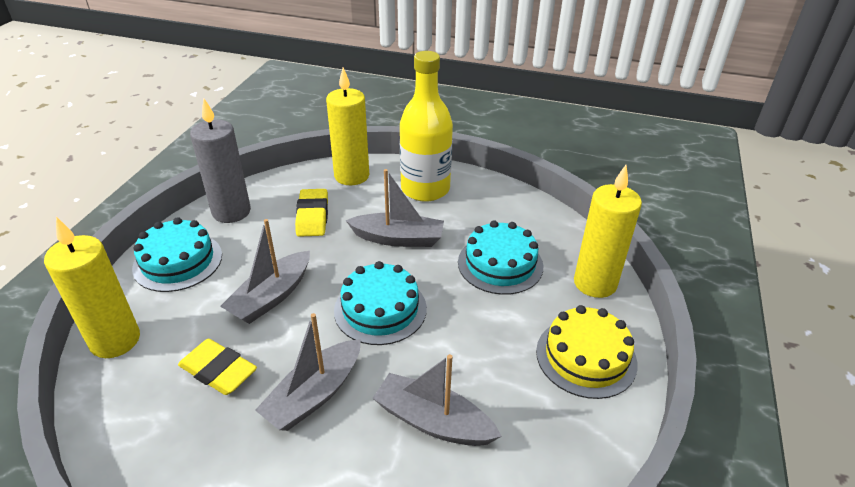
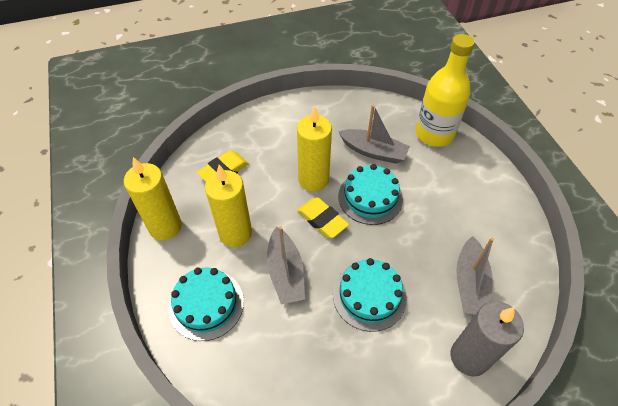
grey boat: 4 -> 3
yellow cake: 1 -> 0

